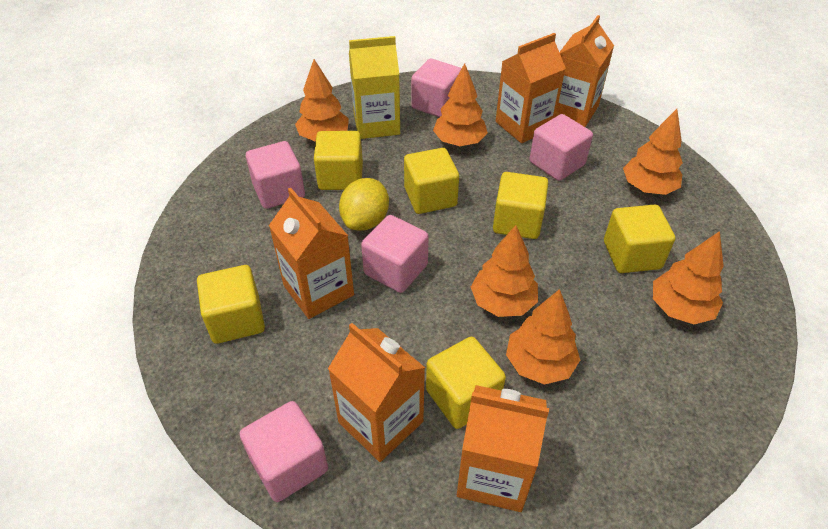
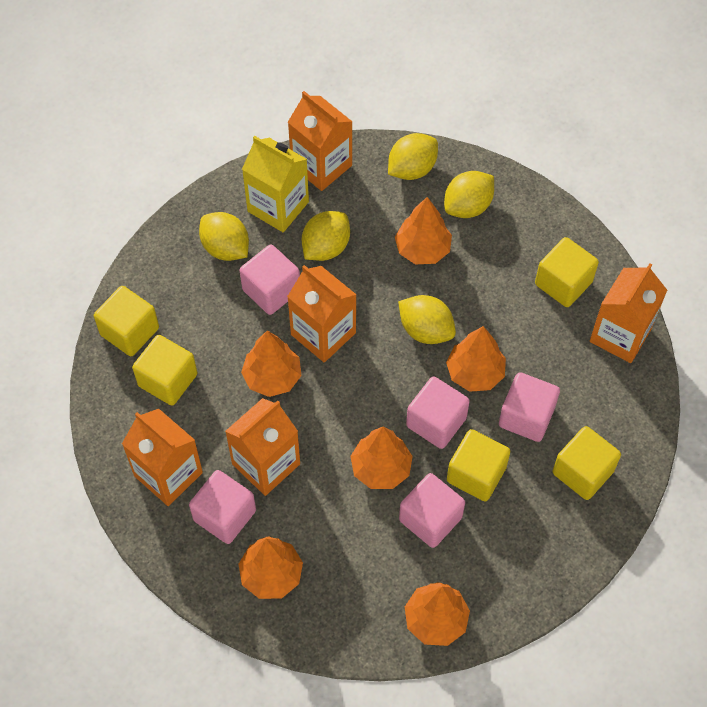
yellow cube: 6 -> 5
yellow lemon: 1 -> 5

